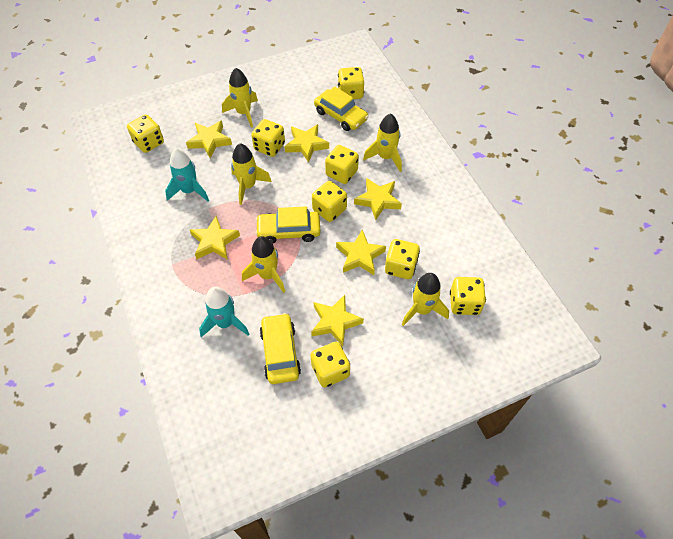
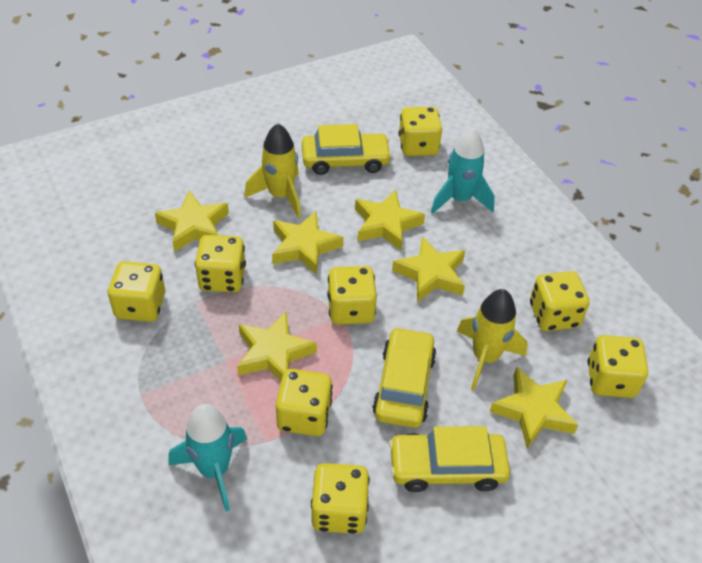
yellow rocket: 5 -> 2

